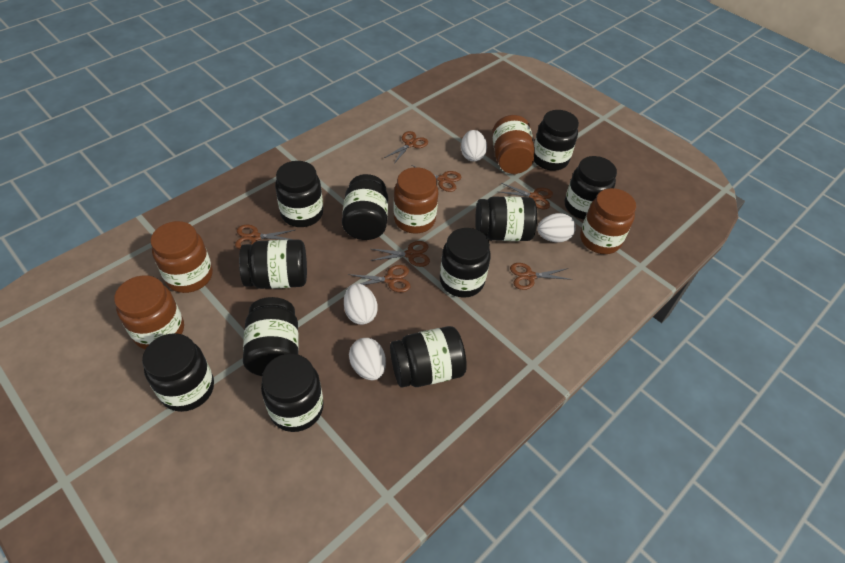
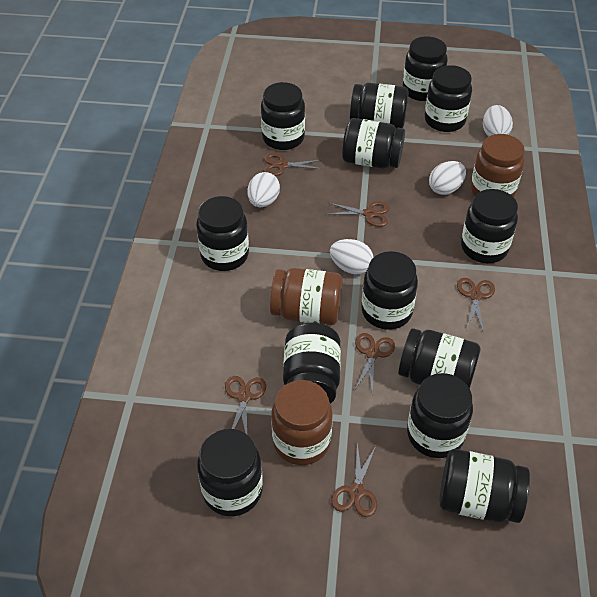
black jar: 11 -> 13
brown jar: 5 -> 3
brown scissors: 7 -> 6

